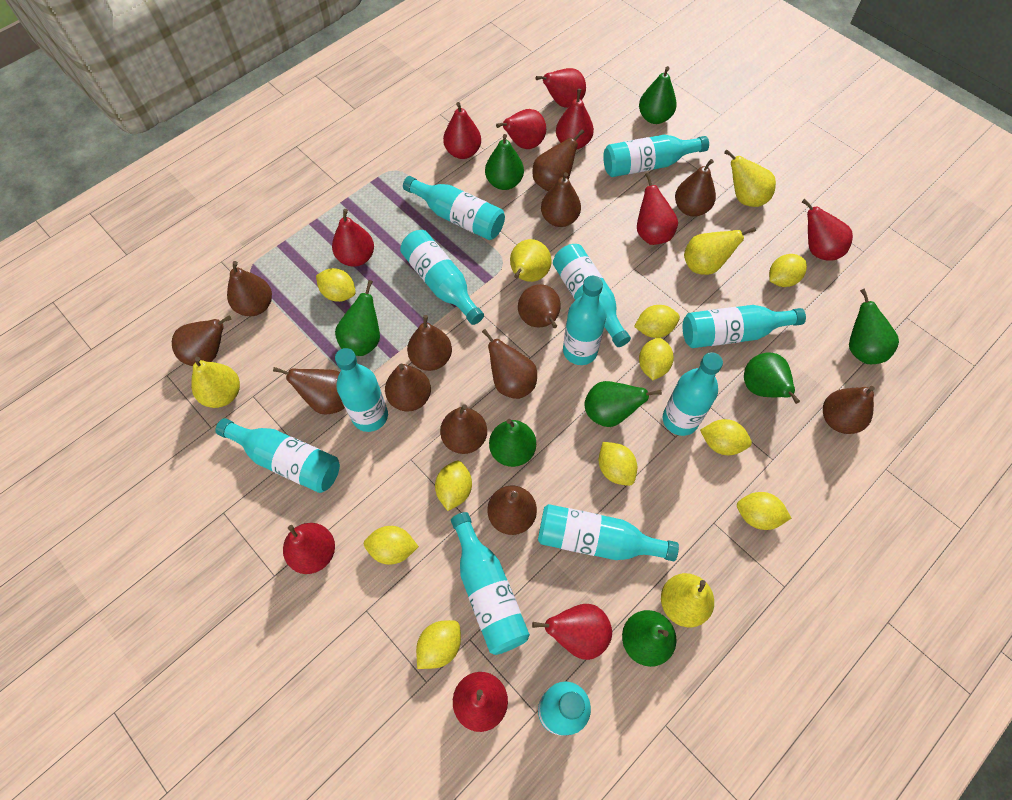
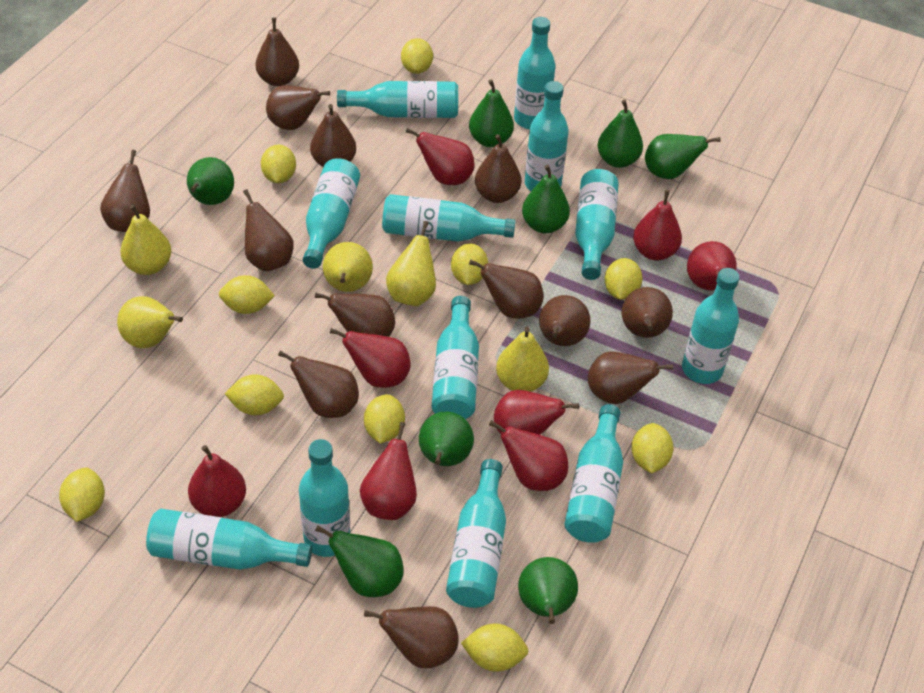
red pear: 10 -> 8

